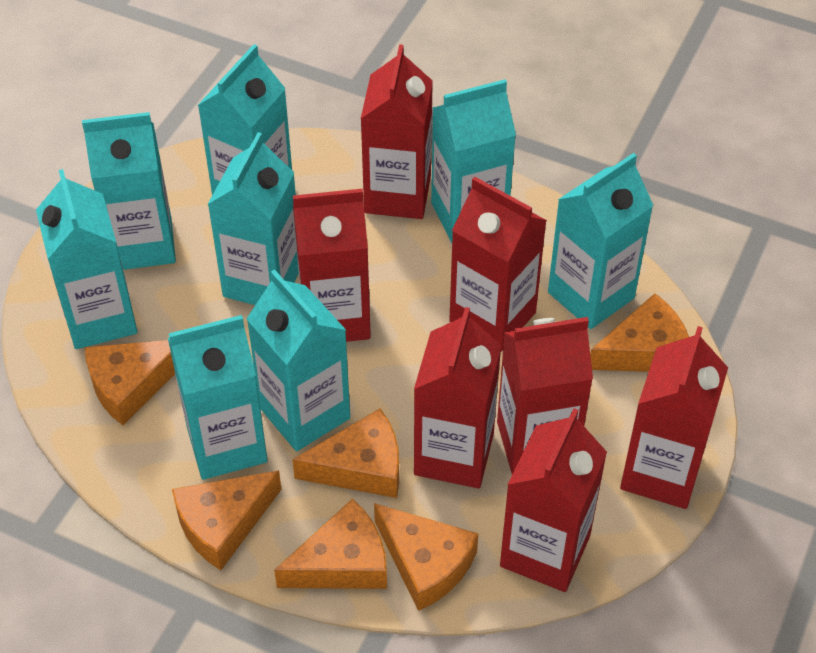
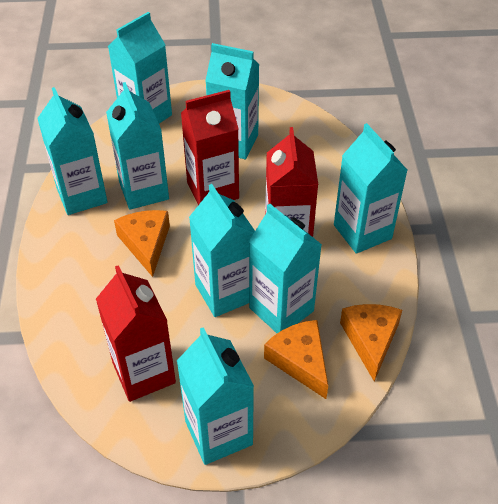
orange cheese: 6 -> 3
red carton: 7 -> 3

